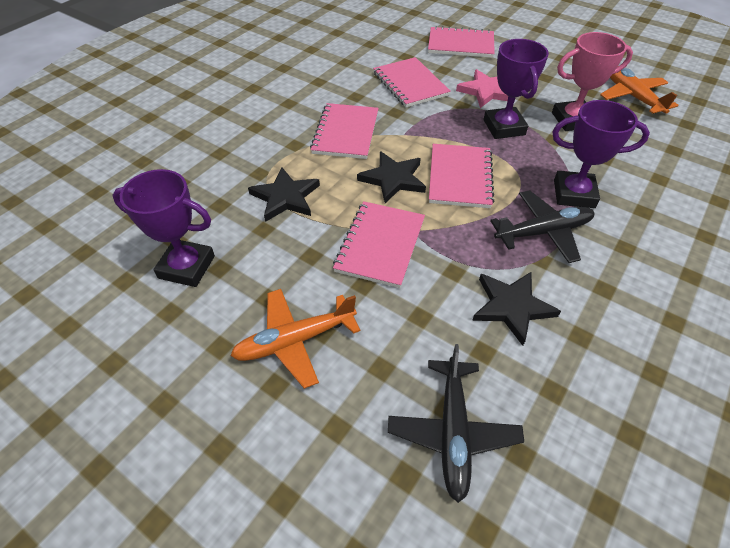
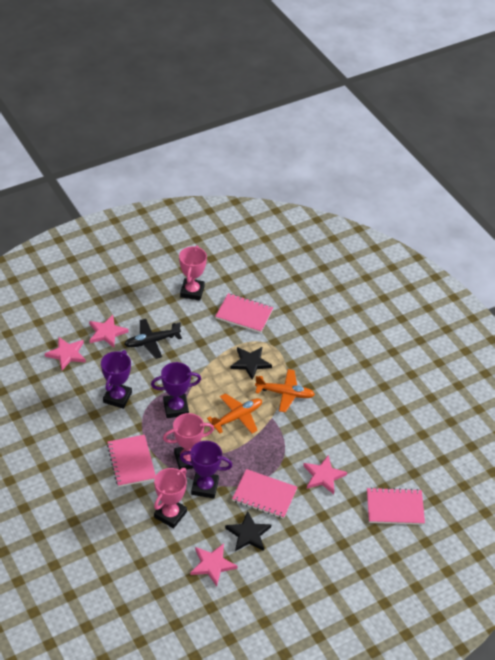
black plane: 2 -> 1
black star: 3 -> 2
pink notebook: 5 -> 4
pink star: 1 -> 4
pink trophy: 1 -> 3

